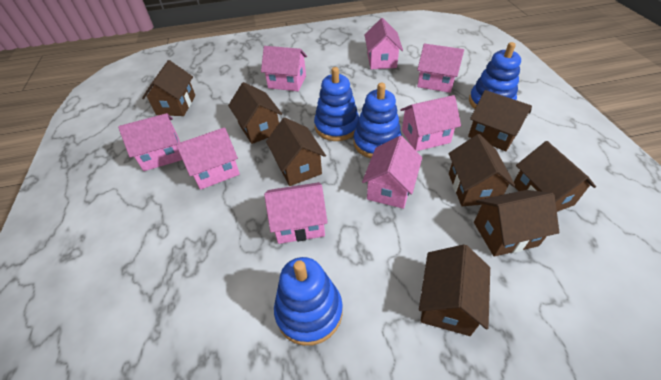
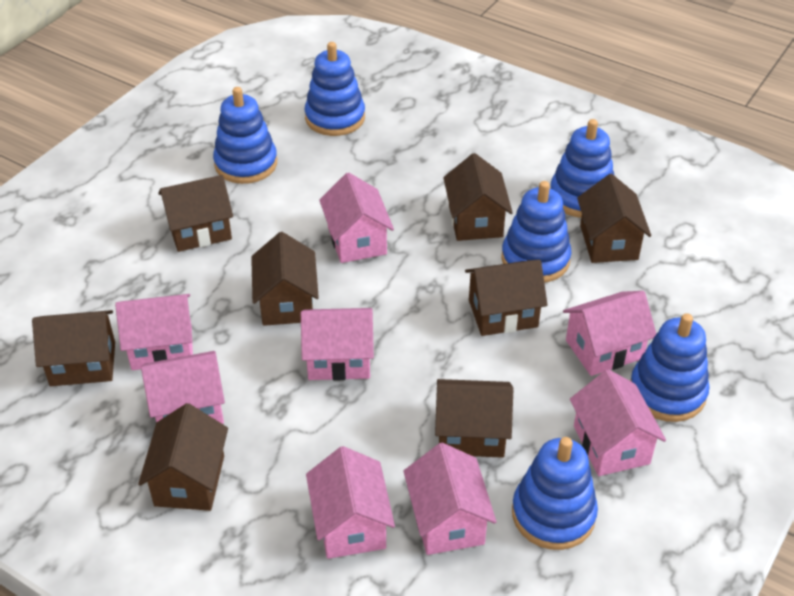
blue stacking toy: 4 -> 6

